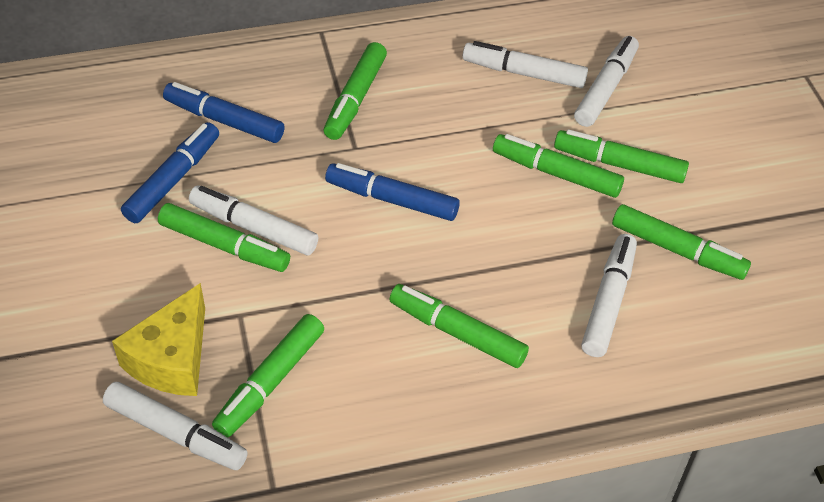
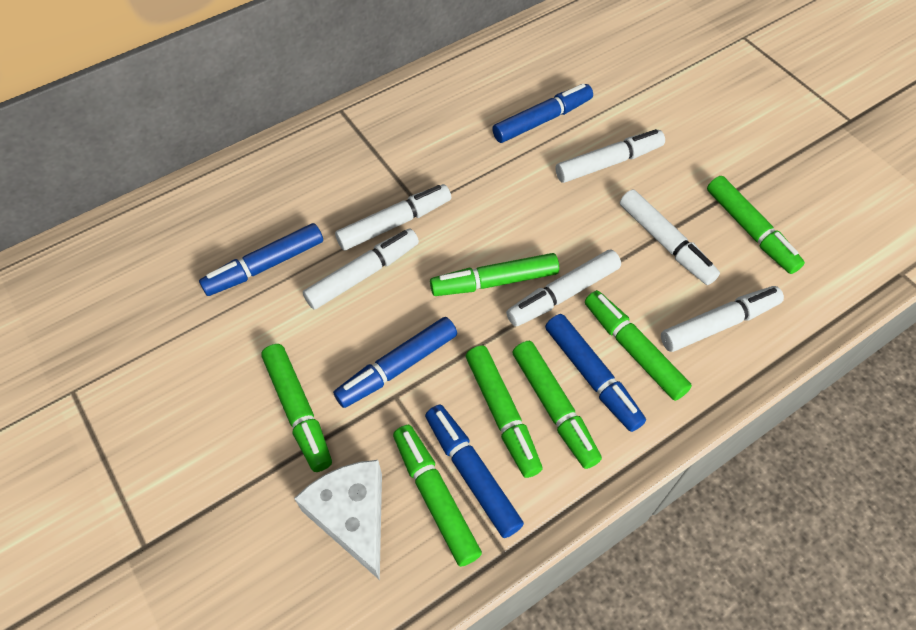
blue marker: 3 -> 5
white cheese: 0 -> 1
white marker: 5 -> 6
yellow cheese: 1 -> 0

